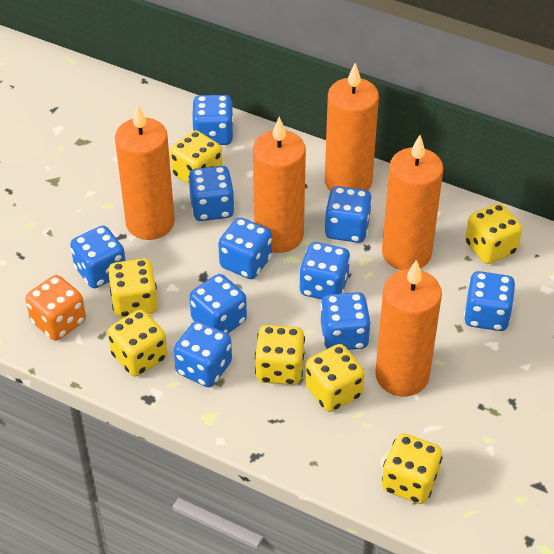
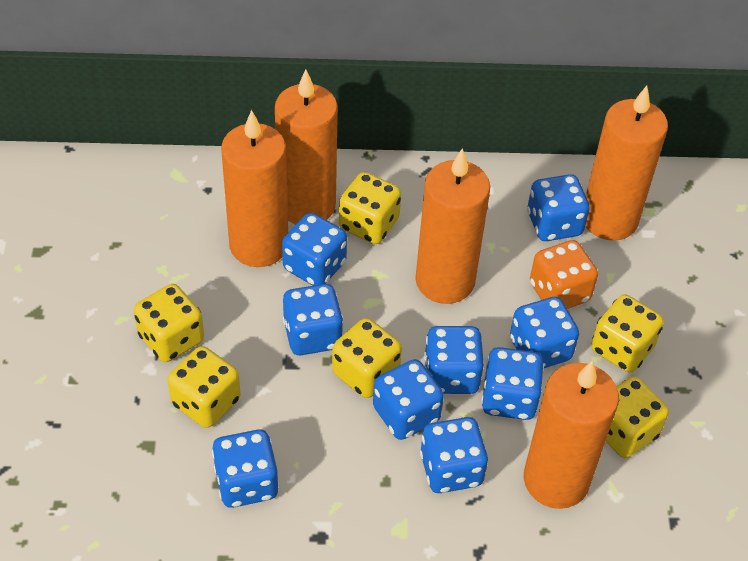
blue dice: 10 -> 9
yellow dice: 7 -> 6

